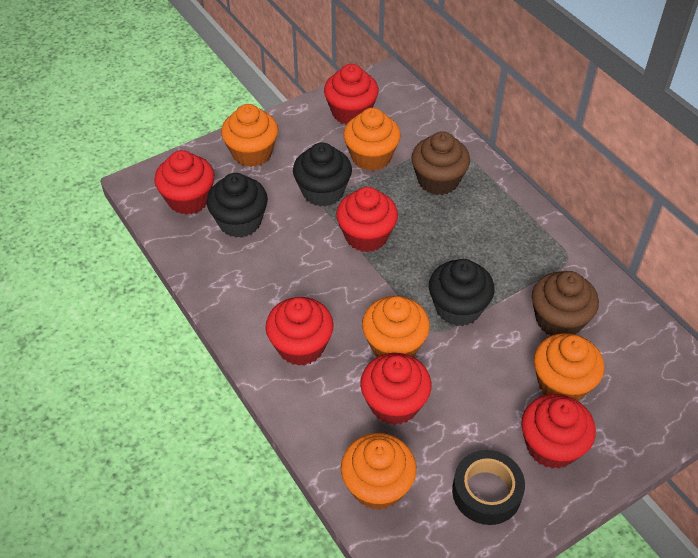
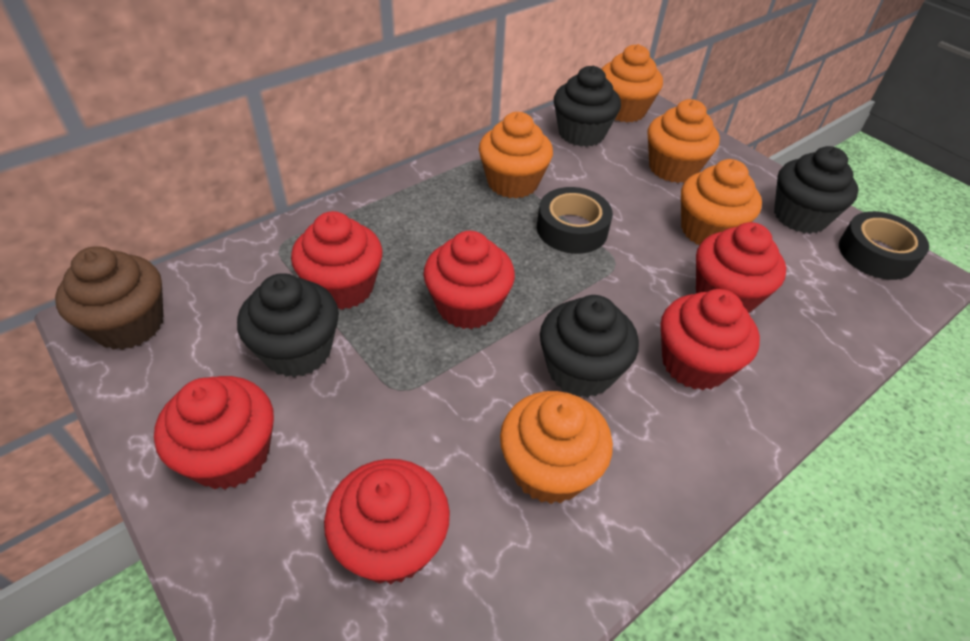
black cupcake: 3 -> 4
black tape: 1 -> 2
brown cupcake: 2 -> 1

